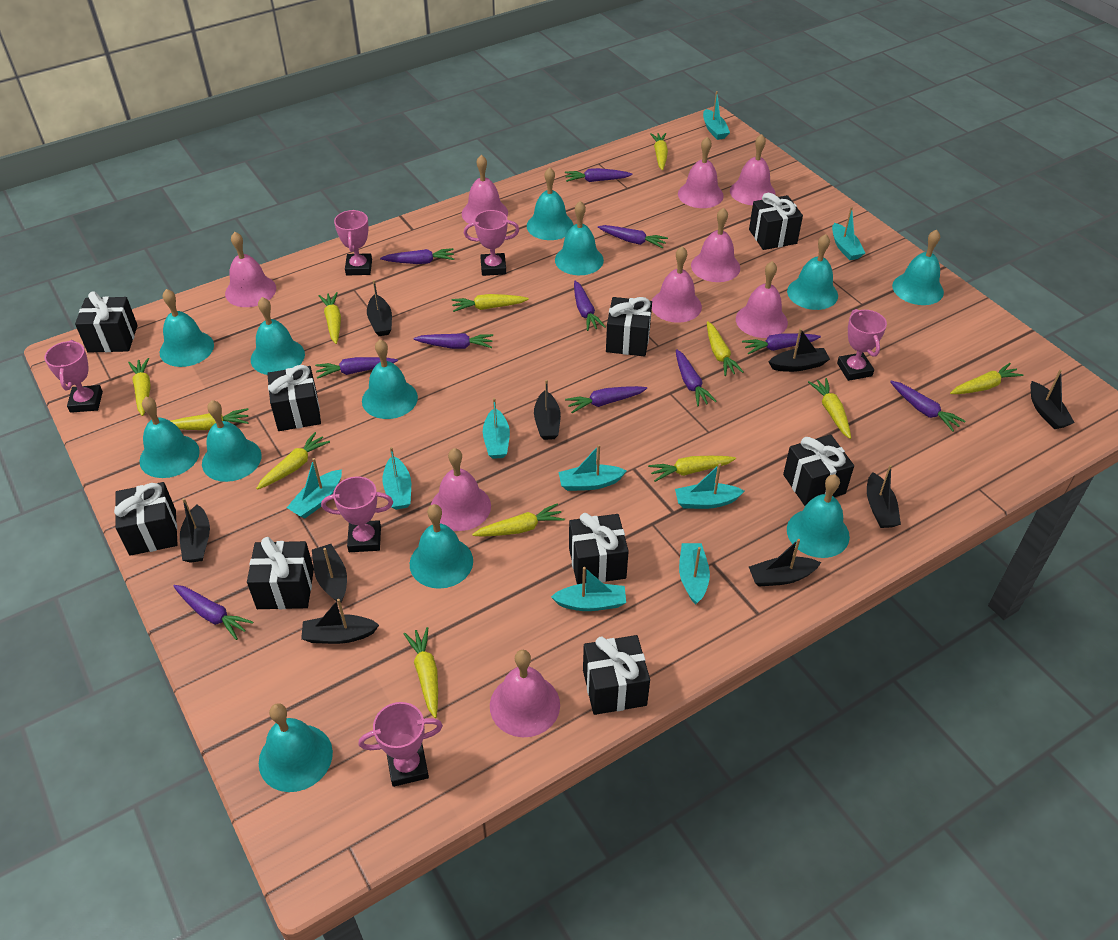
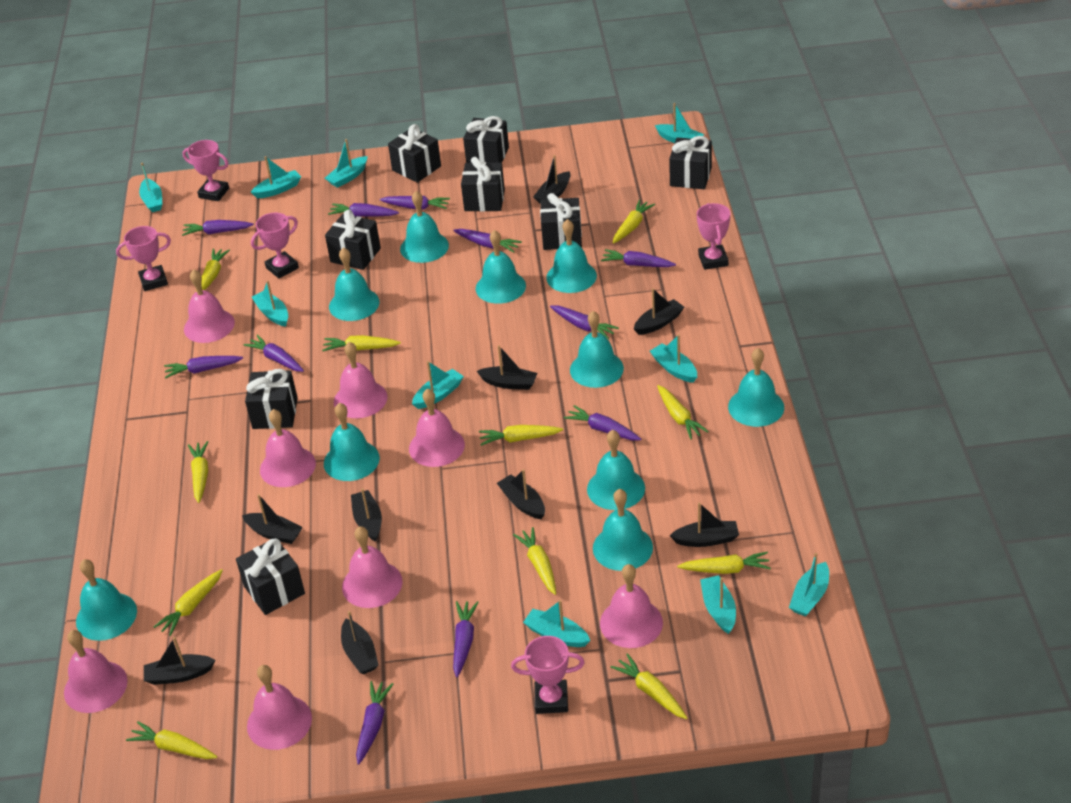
black gift: 9 -> 8
pink bell: 9 -> 8
pink trophy: 6 -> 5
turquoise bell: 12 -> 10
turquoise boat: 9 -> 10
yellow carrot: 12 -> 11

